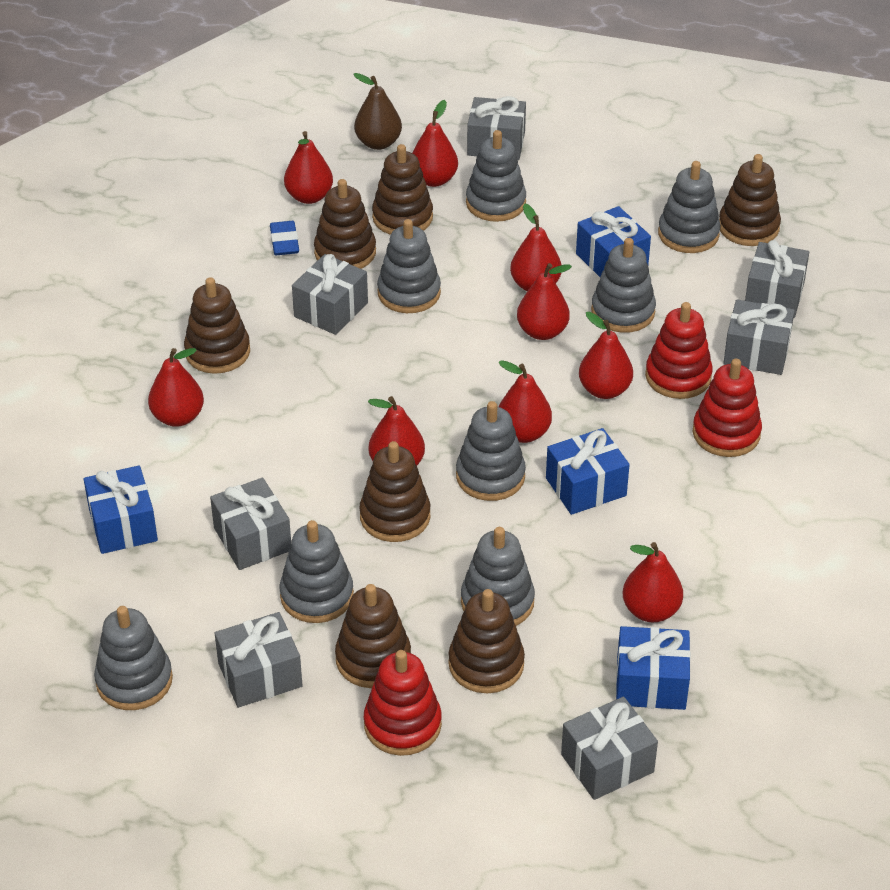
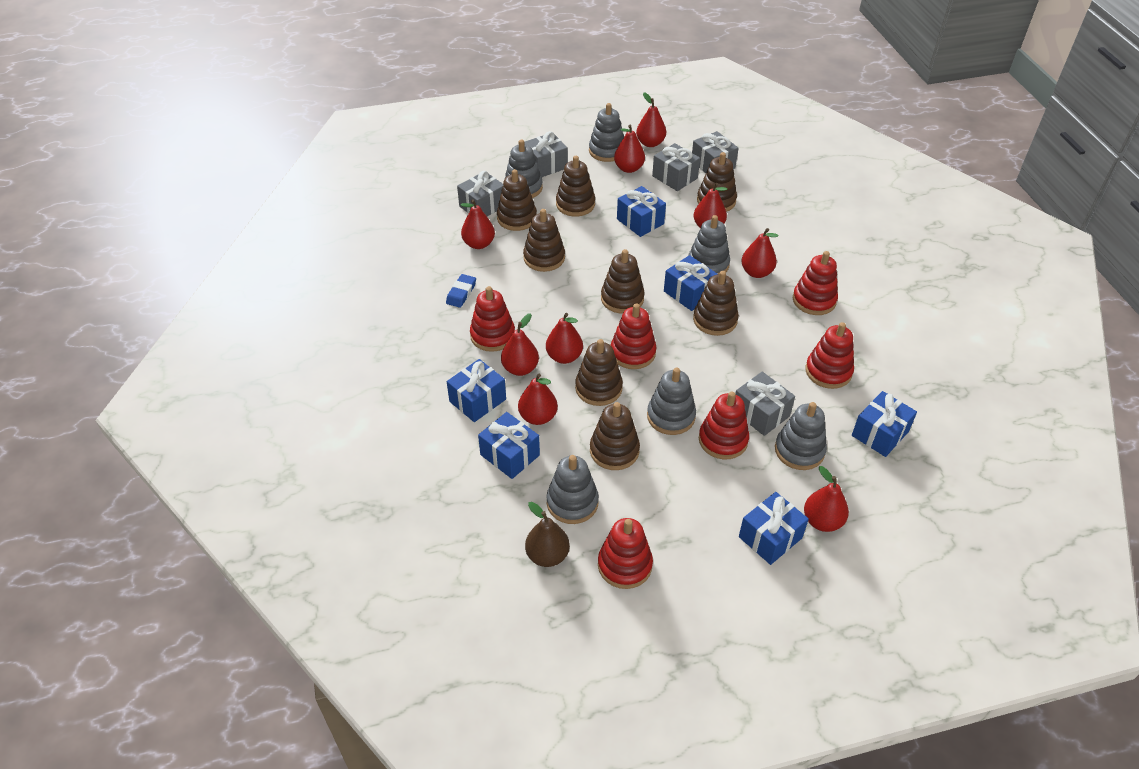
blue gift: 4 -> 6
brown stacking toy: 7 -> 8
grey gift: 7 -> 5
grey stacking toy: 8 -> 6
red stacking toy: 3 -> 6

